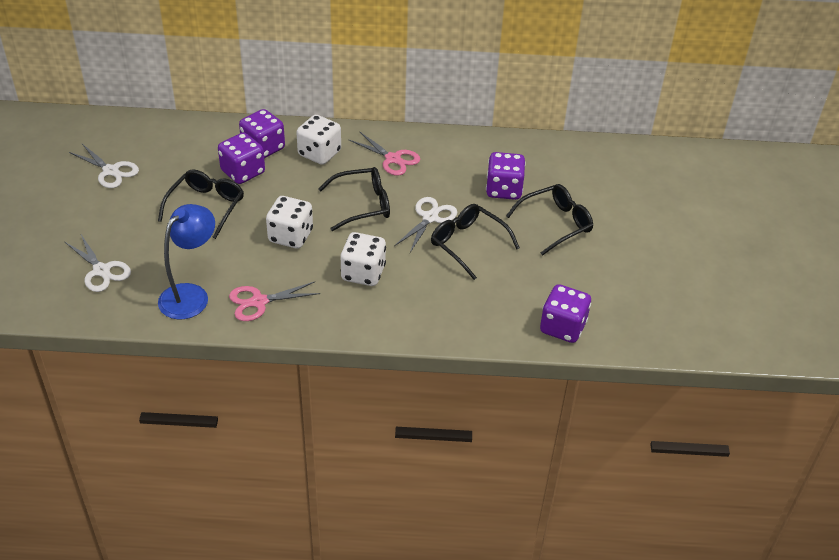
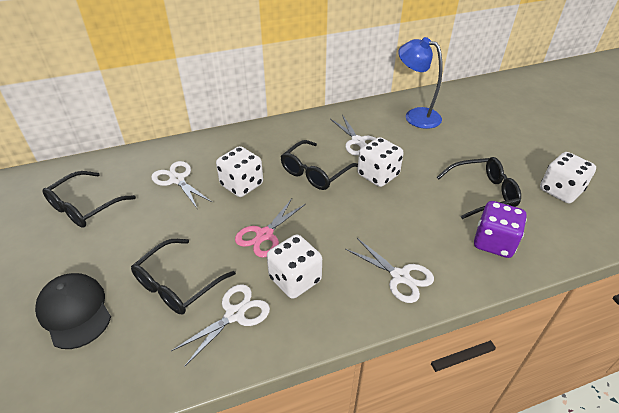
black cap: 0 -> 1
pink scissors: 2 -> 1
purple dice: 4 -> 1
white dice: 3 -> 4
white scissors: 3 -> 4

